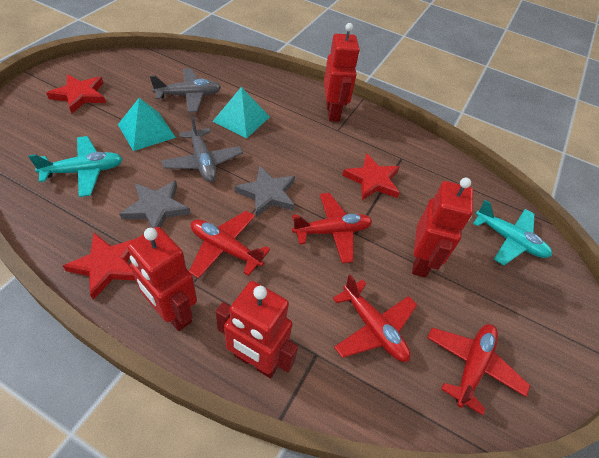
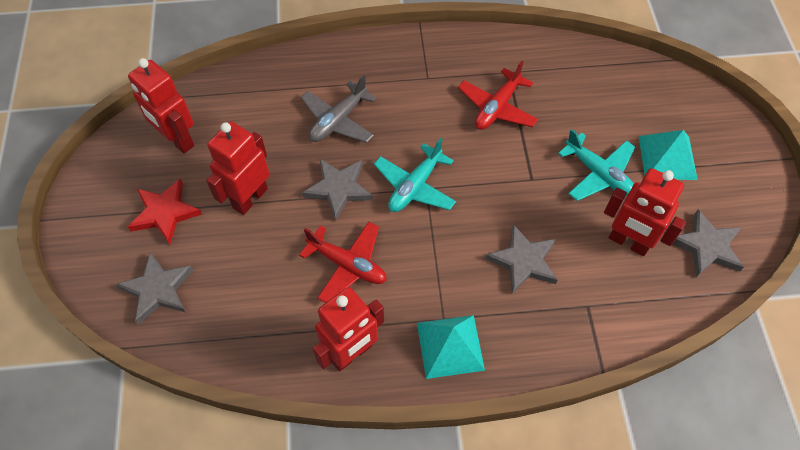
grey plane: 2 -> 1
grey star: 2 -> 4
red plane: 4 -> 2
red star: 3 -> 1

